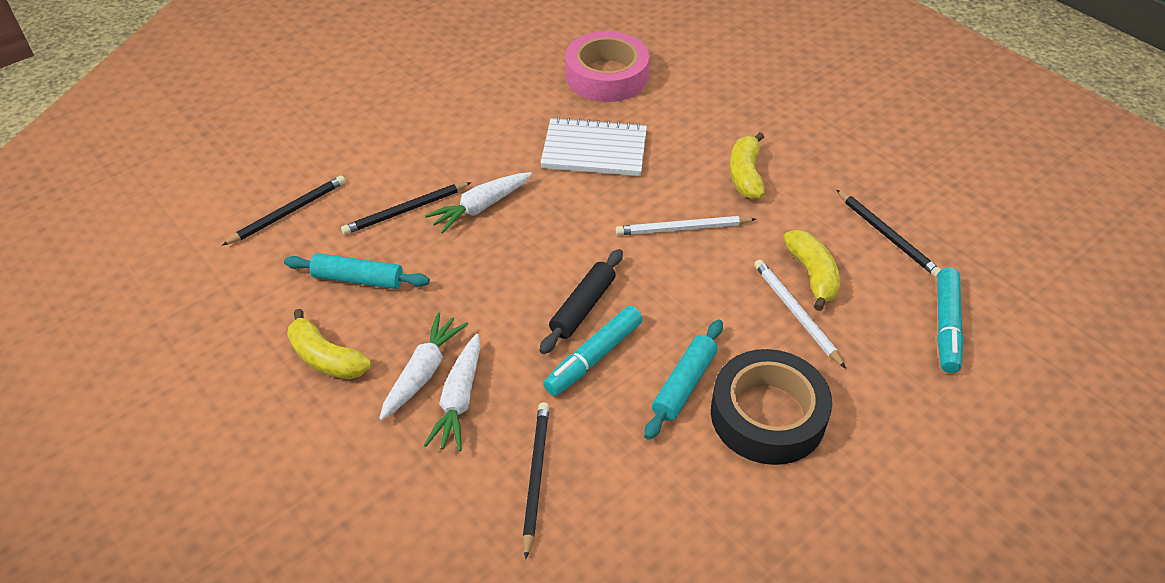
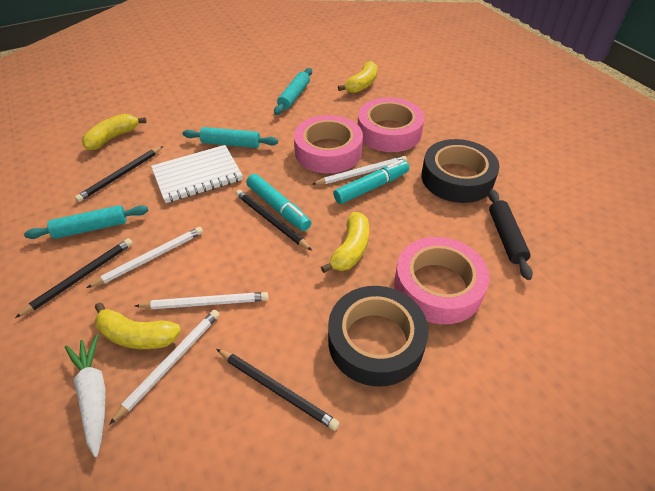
black tape: 1 -> 2
pink tape: 1 -> 3
turquoise rolling pin: 2 -> 3
white carrot: 3 -> 1
white pencil: 2 -> 4
yellow banana: 3 -> 4

